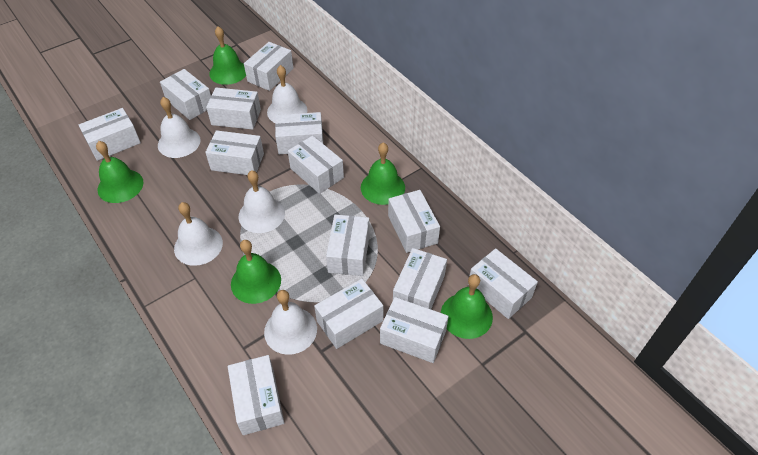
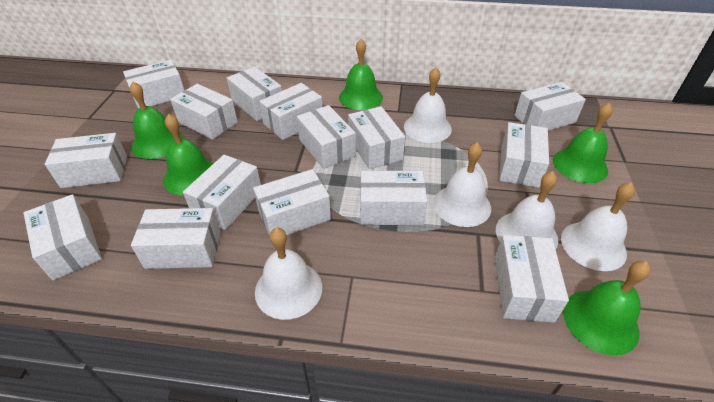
white box: 14 -> 15

